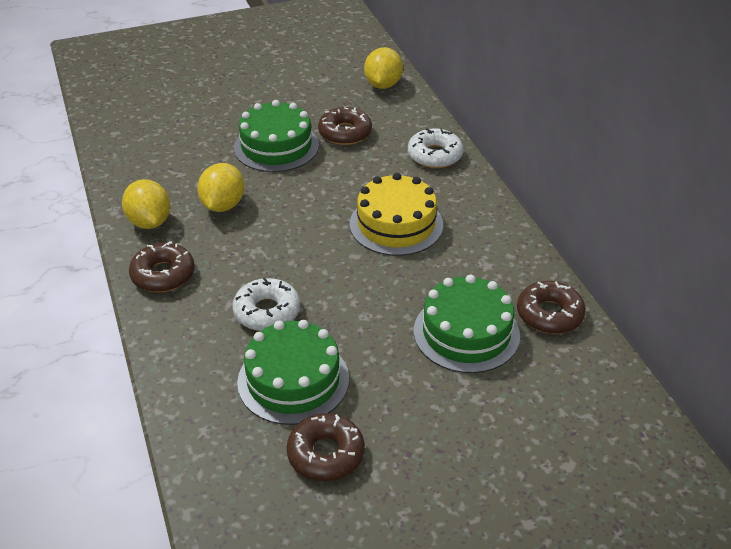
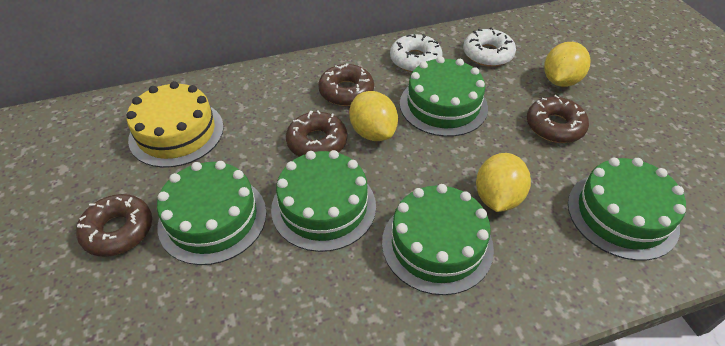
green cake: 3 -> 5

